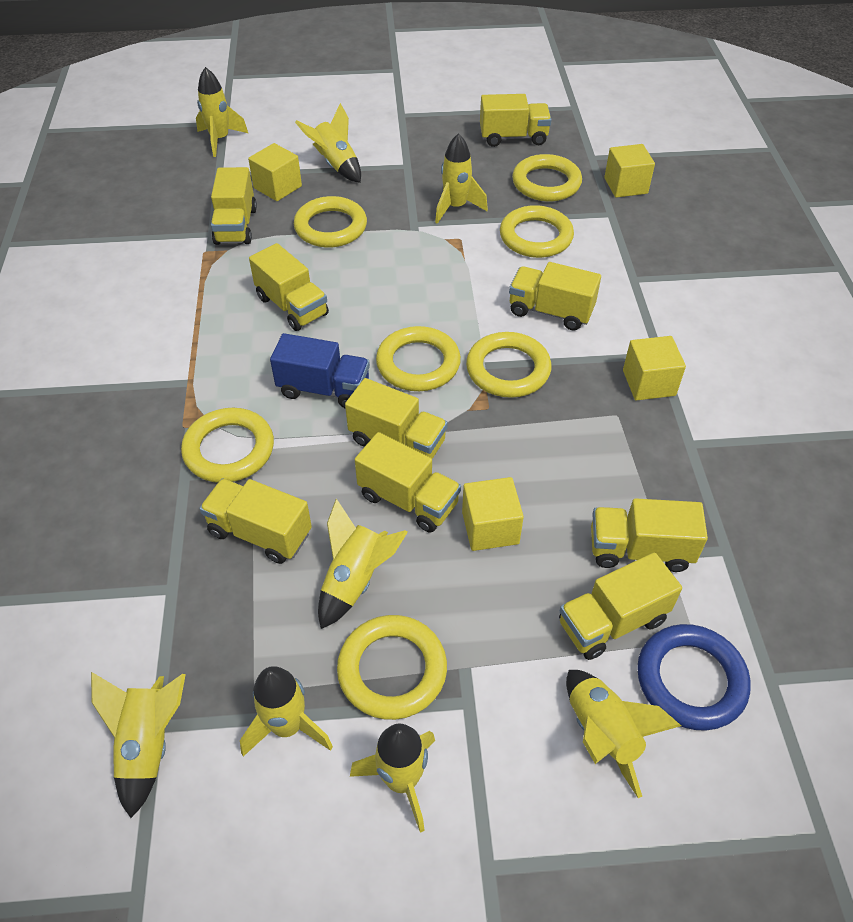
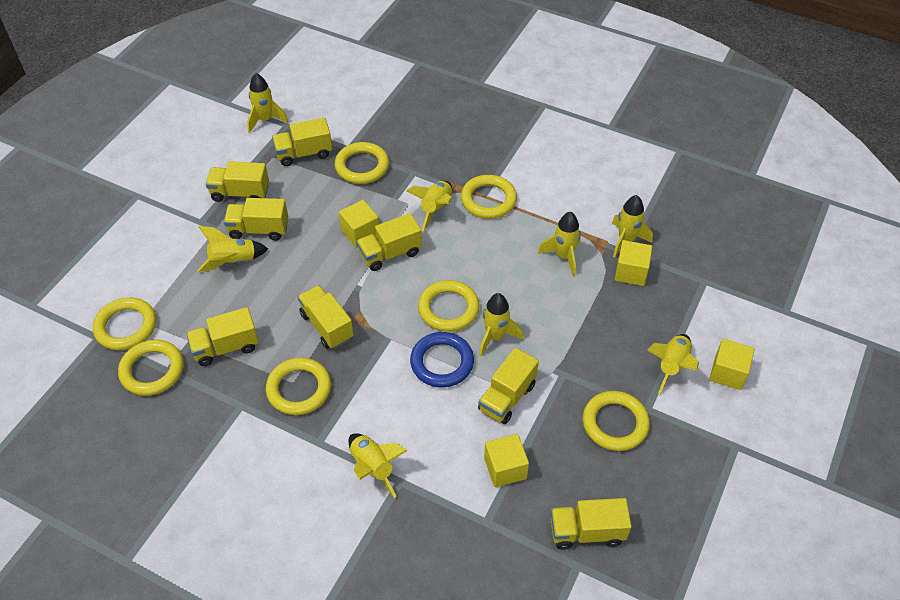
blue truck: 1 -> 0
yellow truck: 9 -> 8

